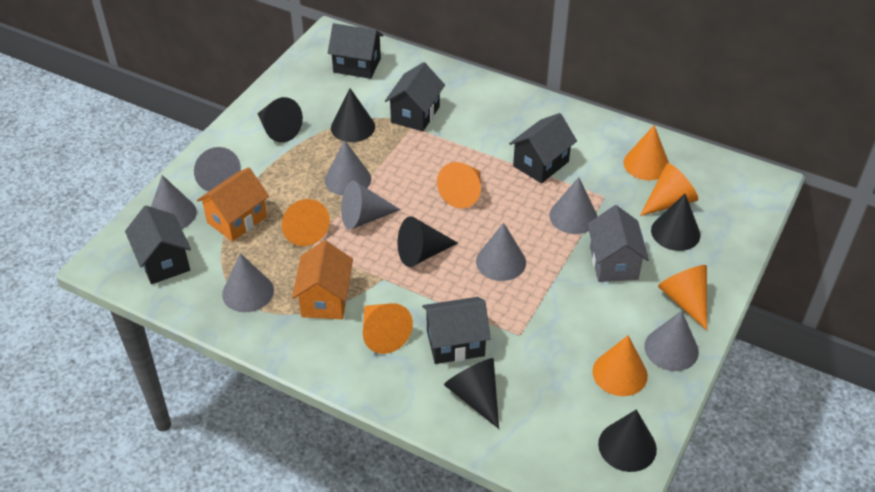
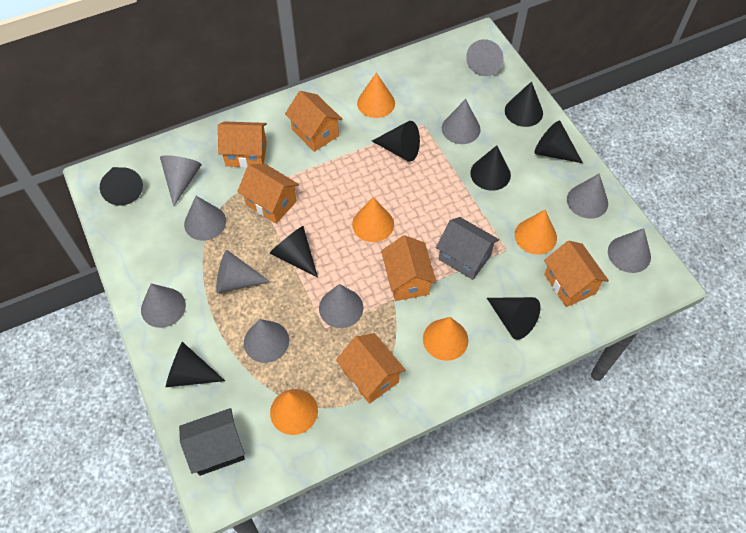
black cone: 6 -> 8
black house: 5 -> 1
grey cone: 8 -> 10
orange cone: 7 -> 5
orange house: 2 -> 6

